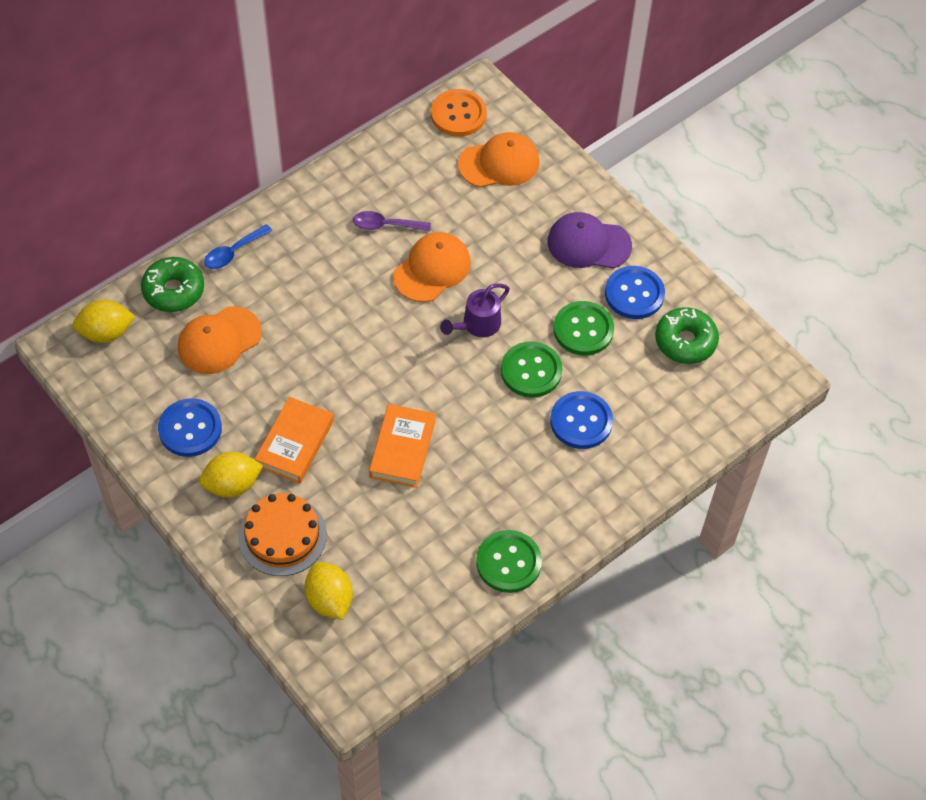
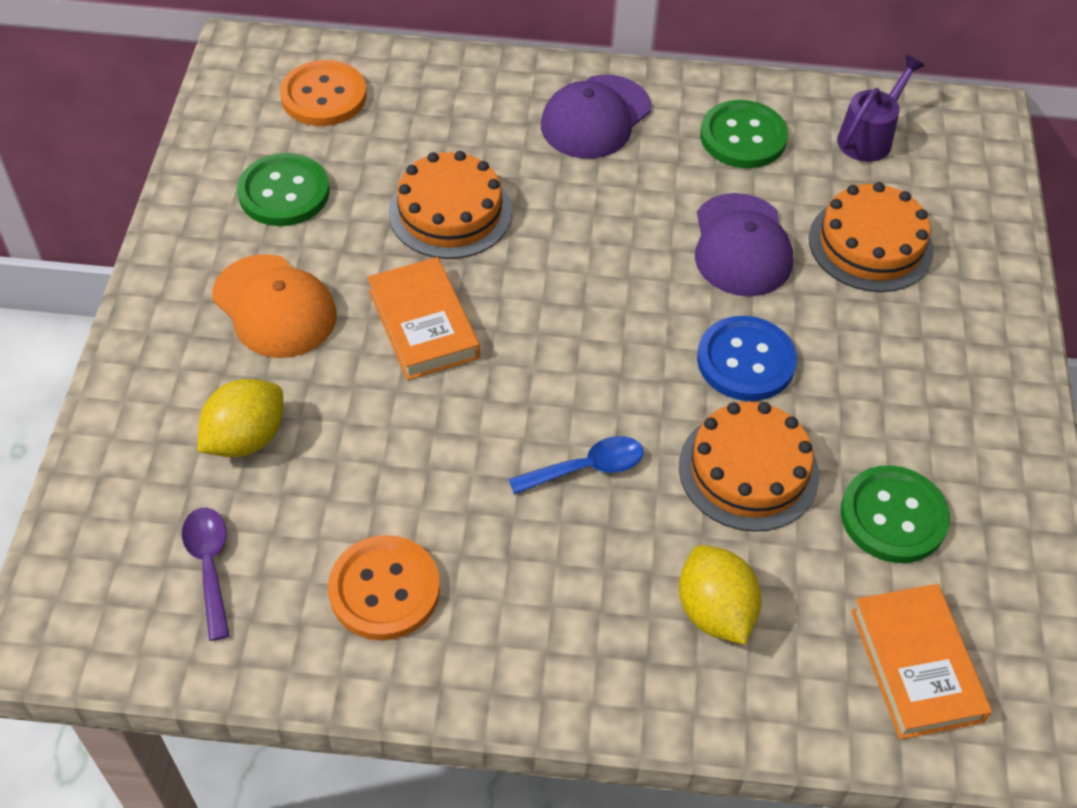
blue button: 3 -> 1
green donut: 2 -> 0
orange button: 1 -> 2
orange cake: 1 -> 3
orange cap: 3 -> 1
purple cap: 1 -> 2
yellow lemon: 3 -> 2

